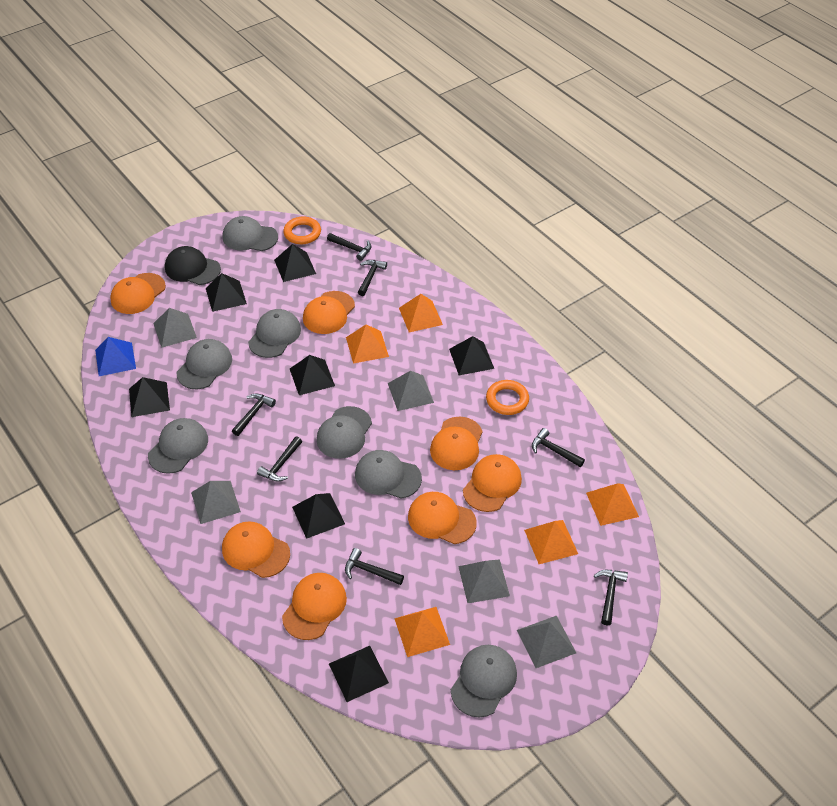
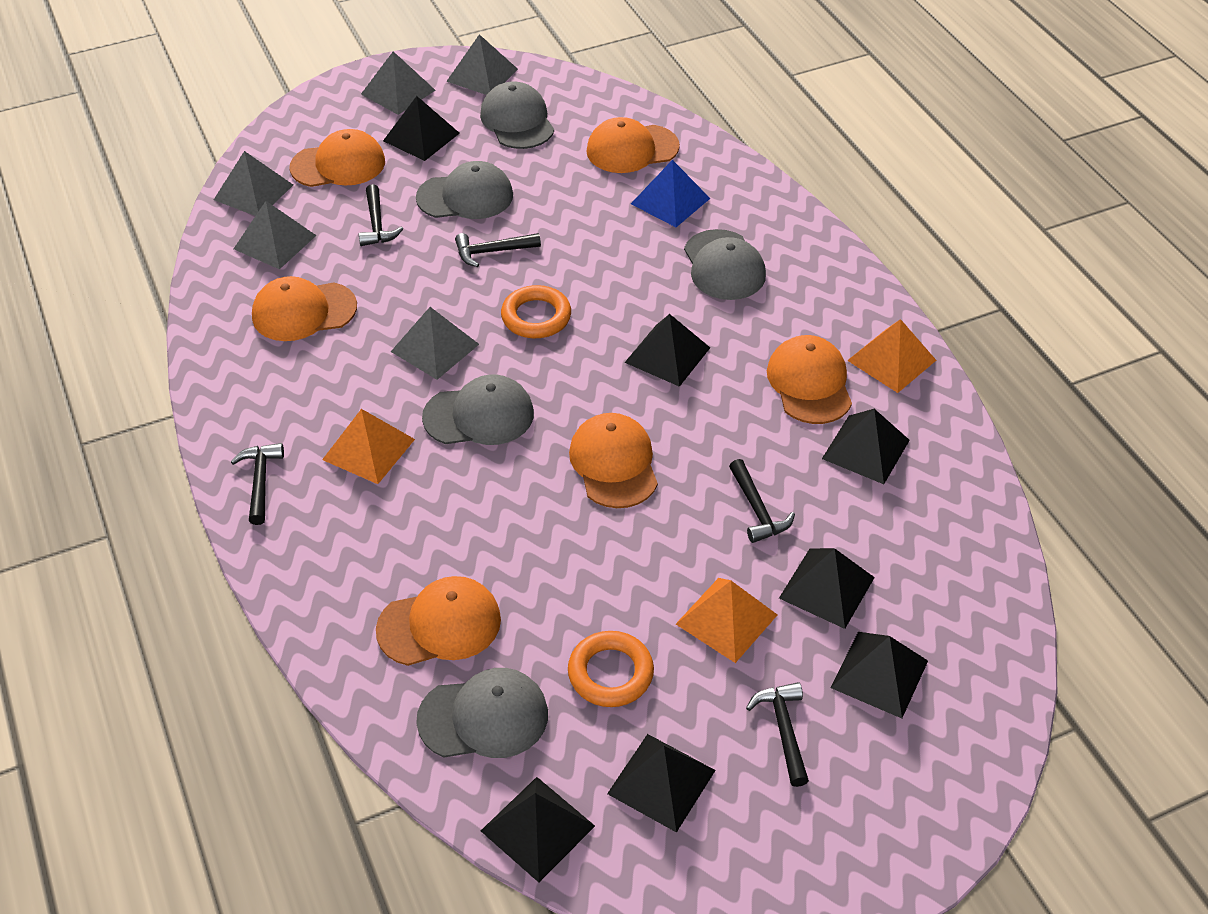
black cap: 1 -> 0
black hammer: 7 -> 5
grey cap: 7 -> 5
orange cap: 7 -> 6
orange pyramid: 5 -> 3

